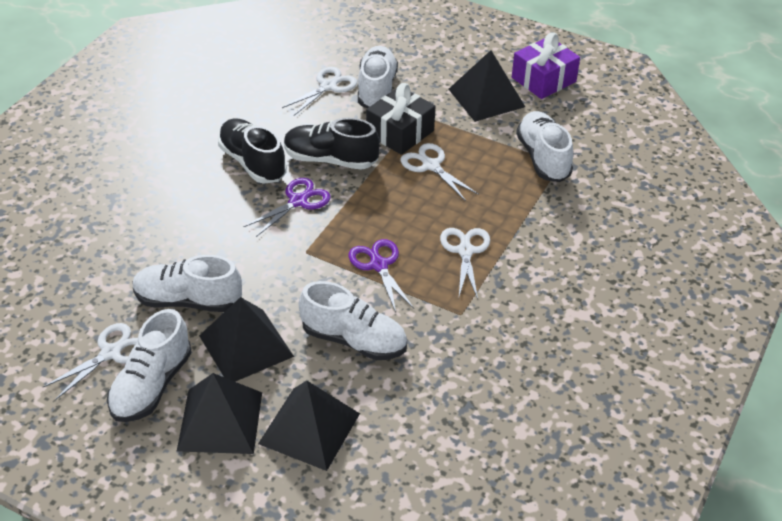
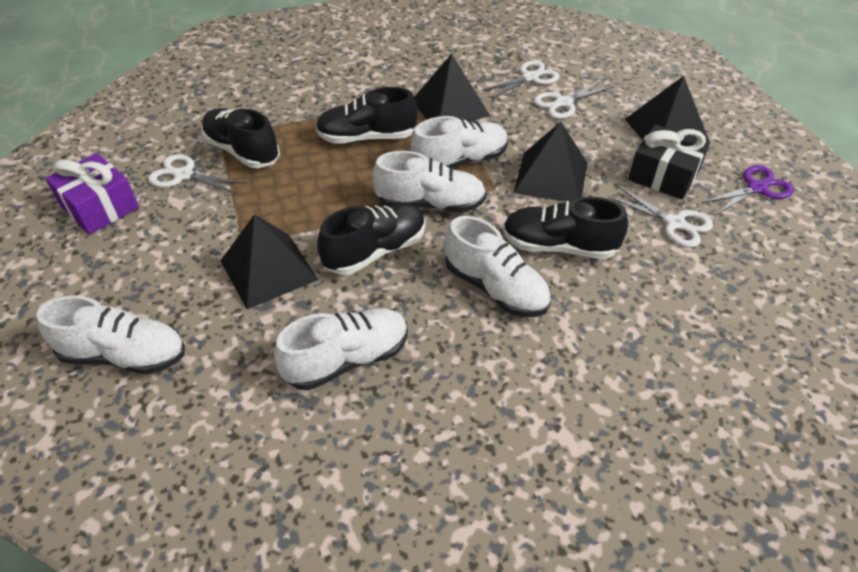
black shoe: 2 -> 4
purple scissors: 2 -> 1

